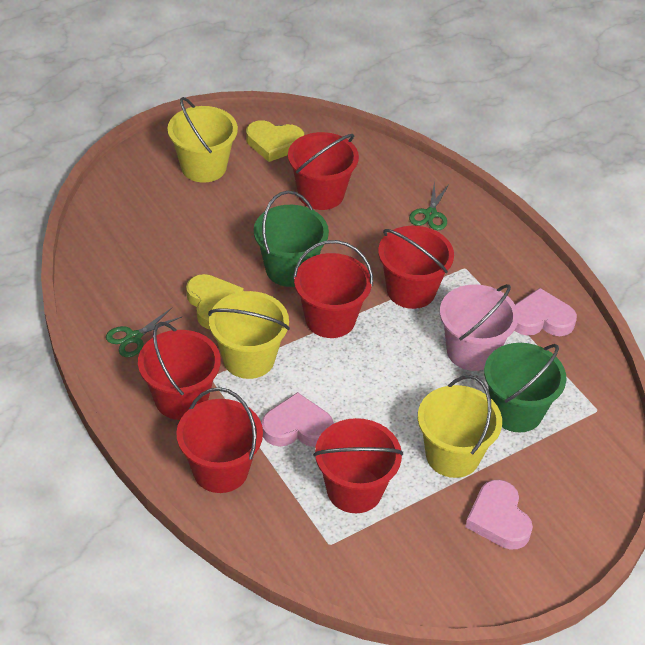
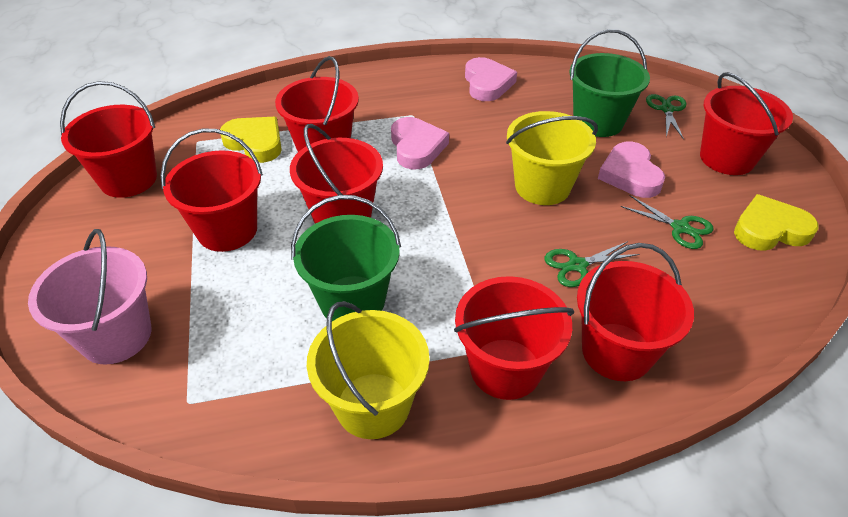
green scissors: 2 -> 3
red bucket: 6 -> 7
yellow bucket: 3 -> 2

